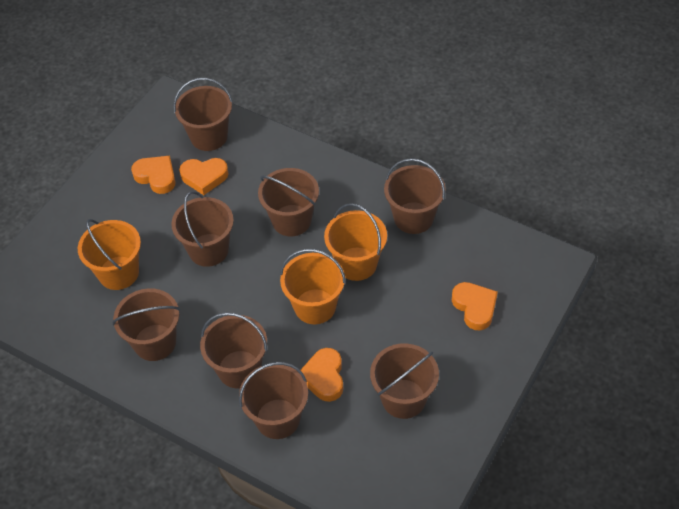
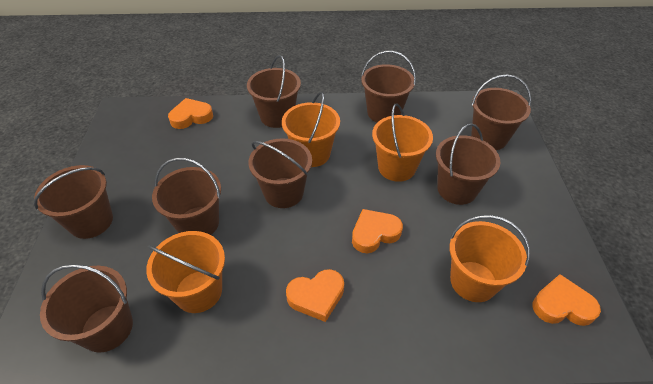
orange bucket: 3 -> 4

